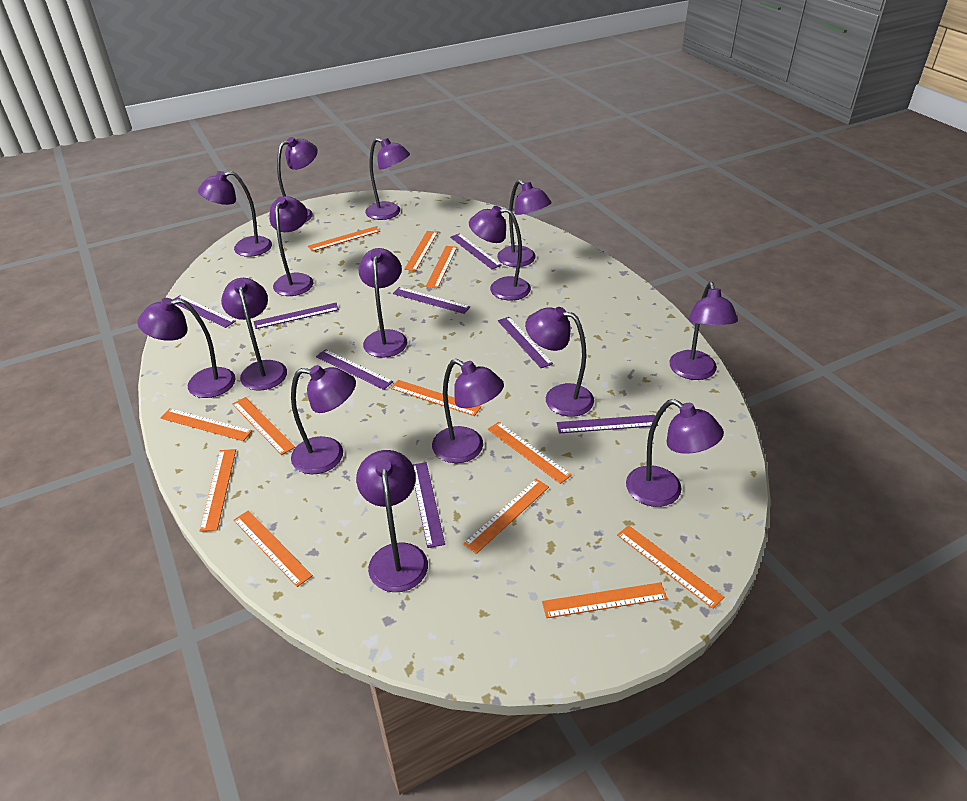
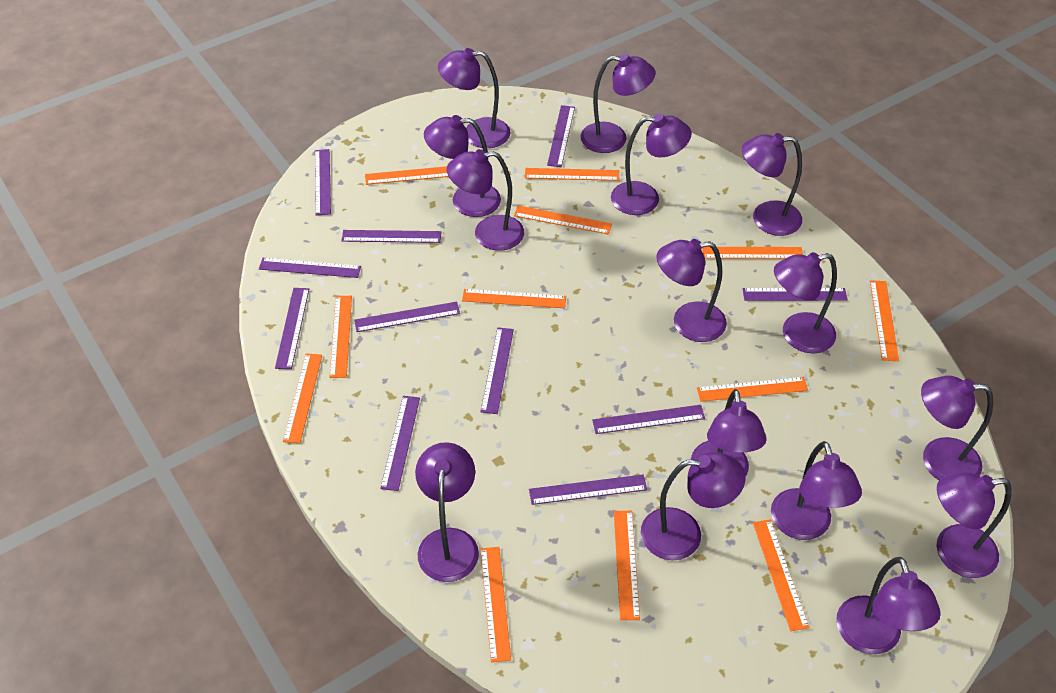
purple ruler: 8 -> 11

